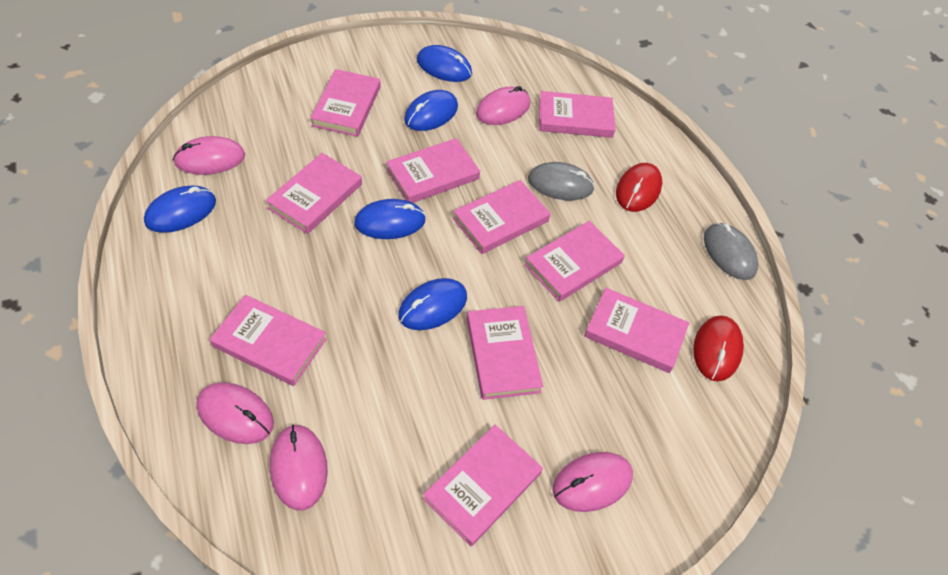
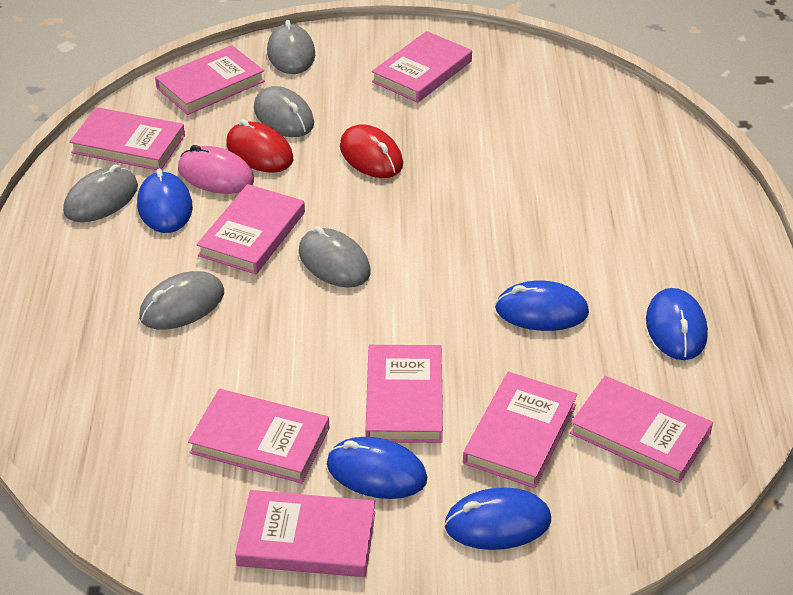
grey mouse: 2 -> 5
pink book: 10 -> 9
pink mouse: 5 -> 1

